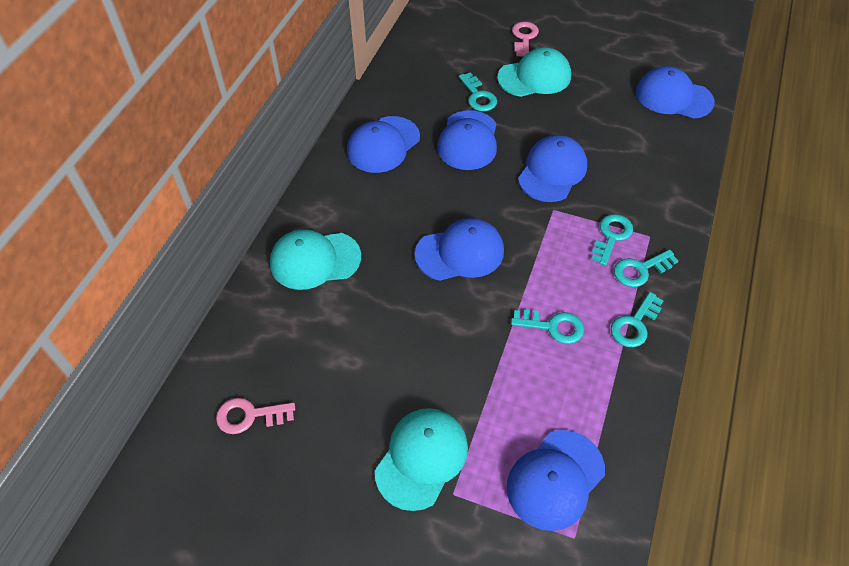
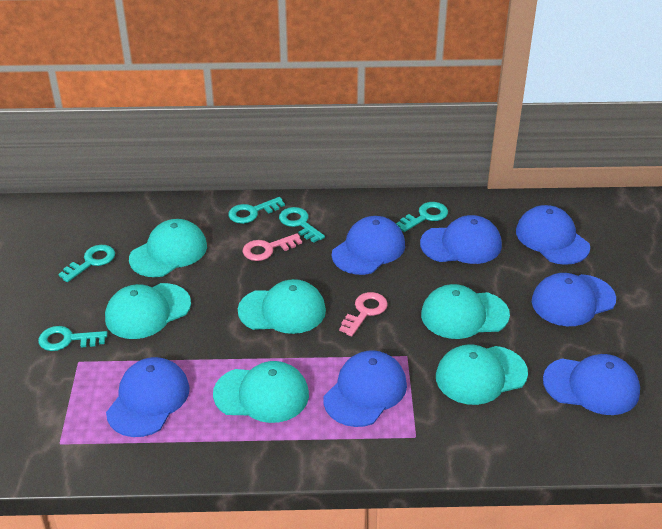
blue cap: 6 -> 7
turquoise cap: 3 -> 6

